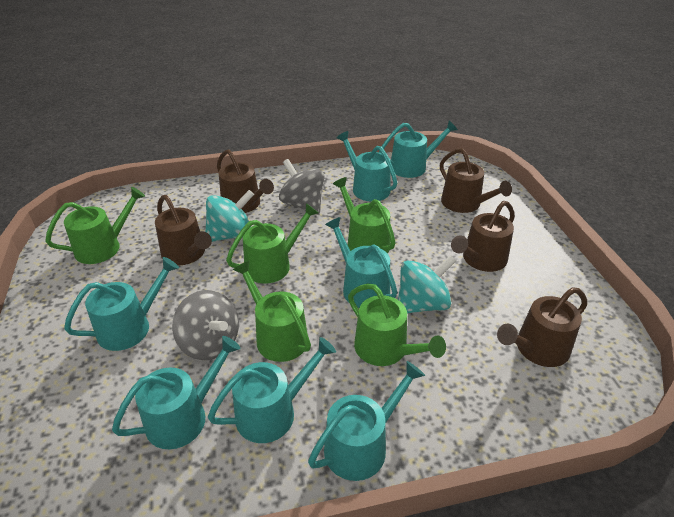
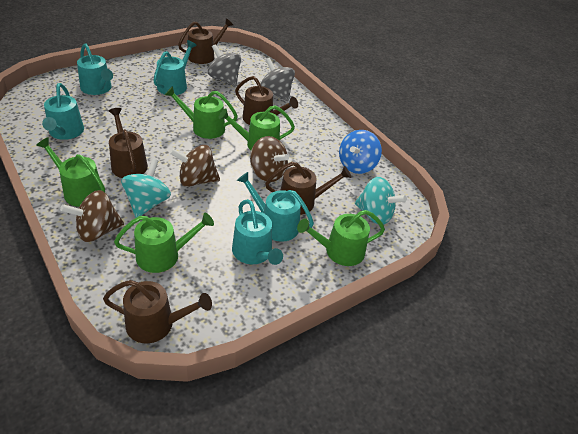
blue spinning top: 0 -> 1
brown spinning top: 0 -> 3
turquoise watering can: 7 -> 5

